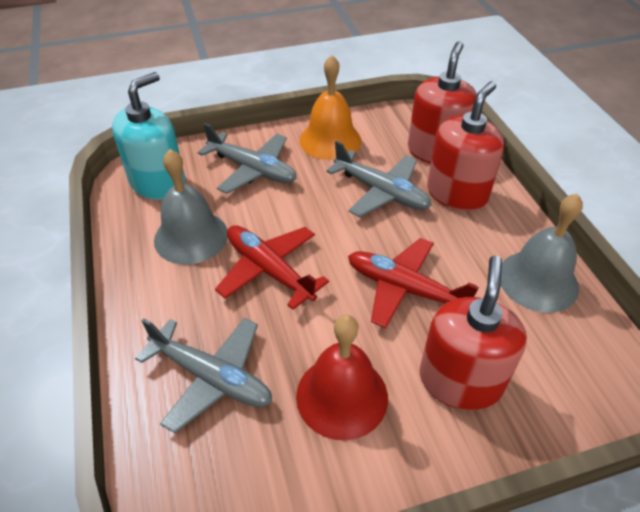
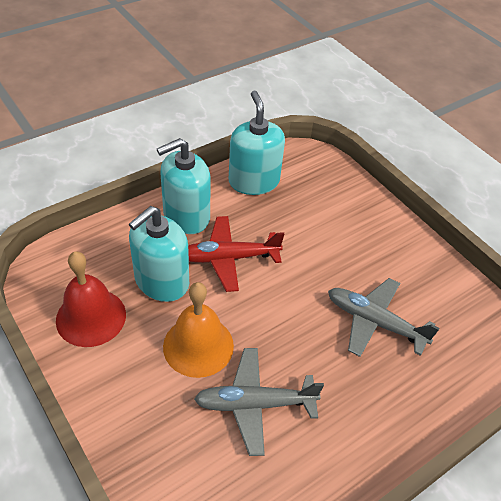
grey bell: 2 -> 0
grey plane: 3 -> 2
red plane: 2 -> 1
red soap dispenser: 3 -> 0
turquoise soap dispenser: 1 -> 3

